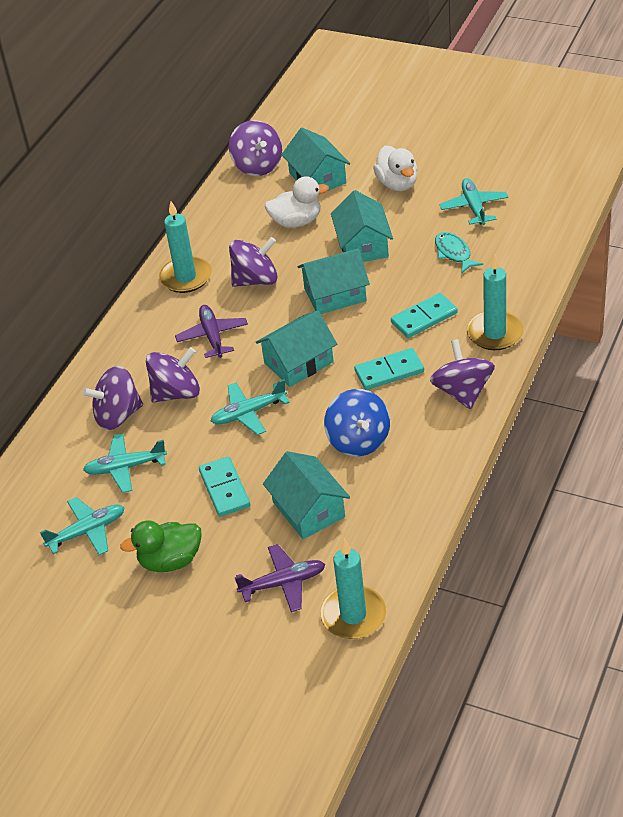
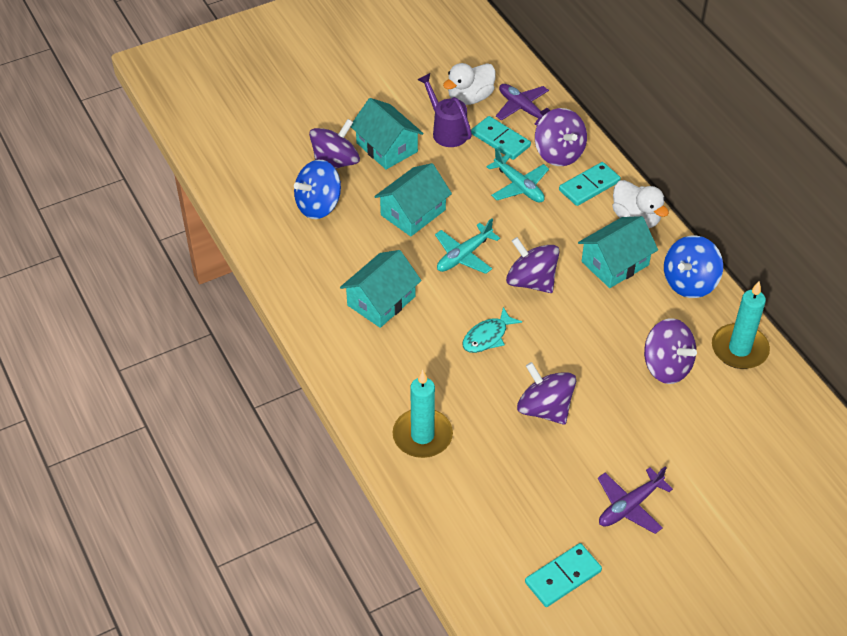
blue spinning top: 1 -> 2
green duck: 1 -> 0
purple watering can: 0 -> 1
turquoise candle: 3 -> 2
turquoise house: 5 -> 4
turquoise plane: 4 -> 2

